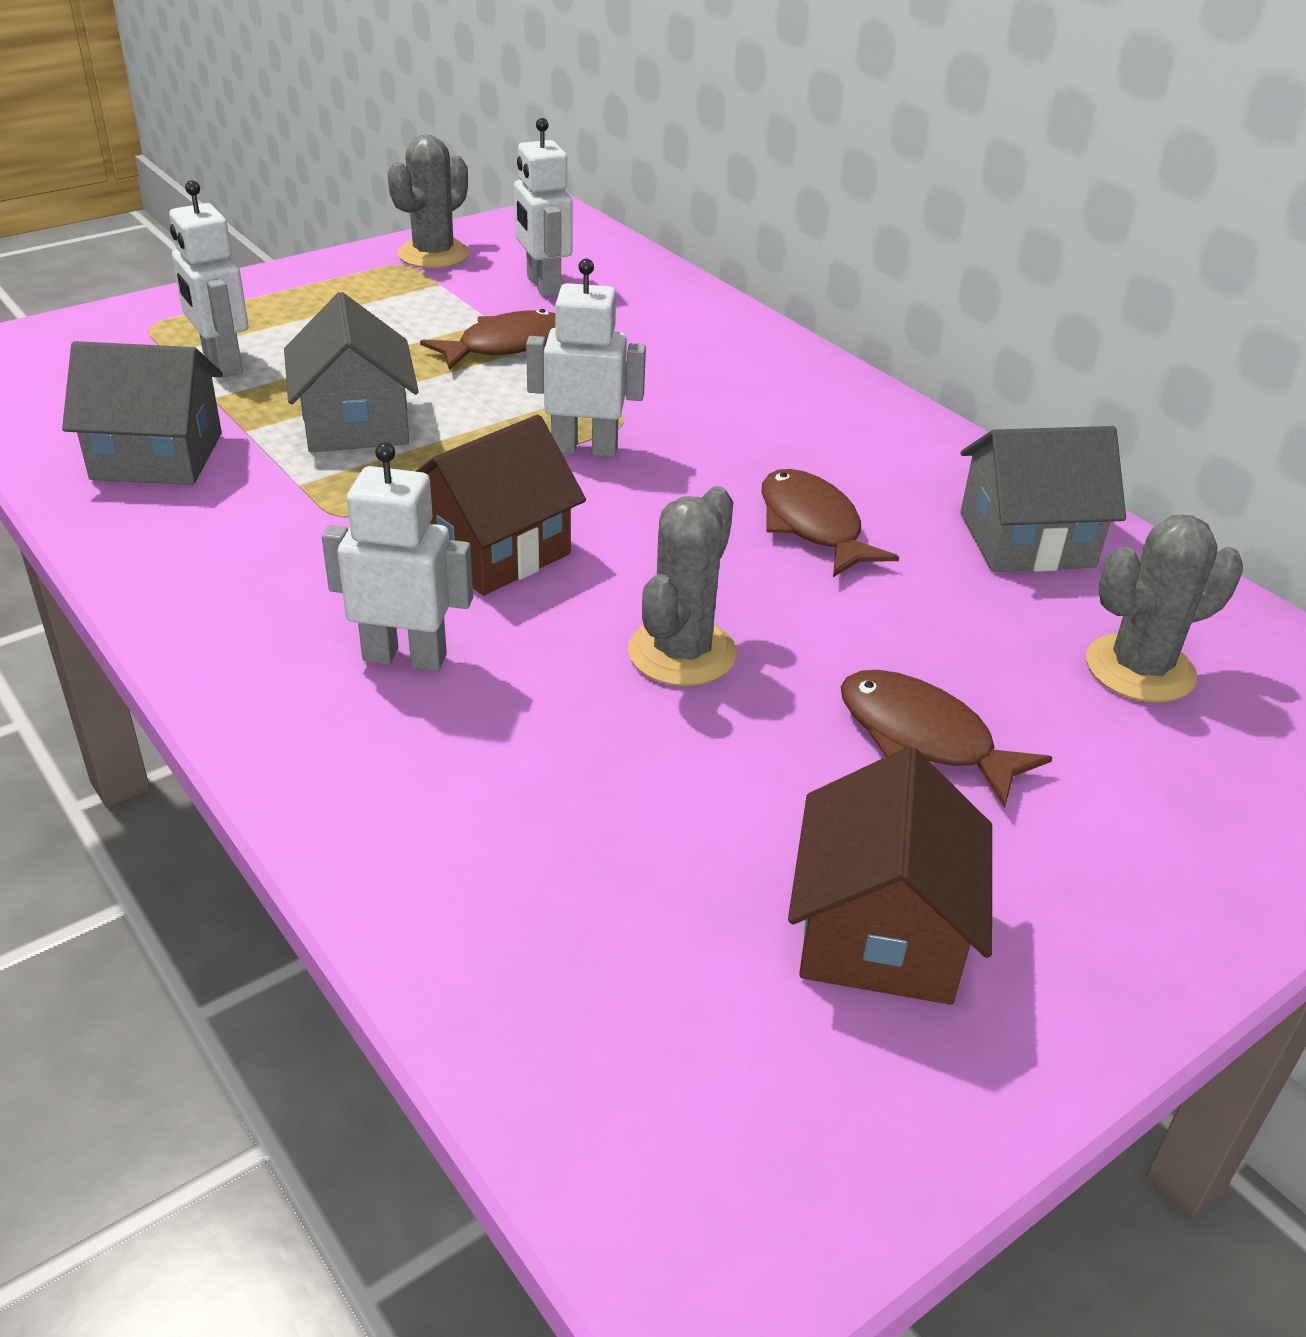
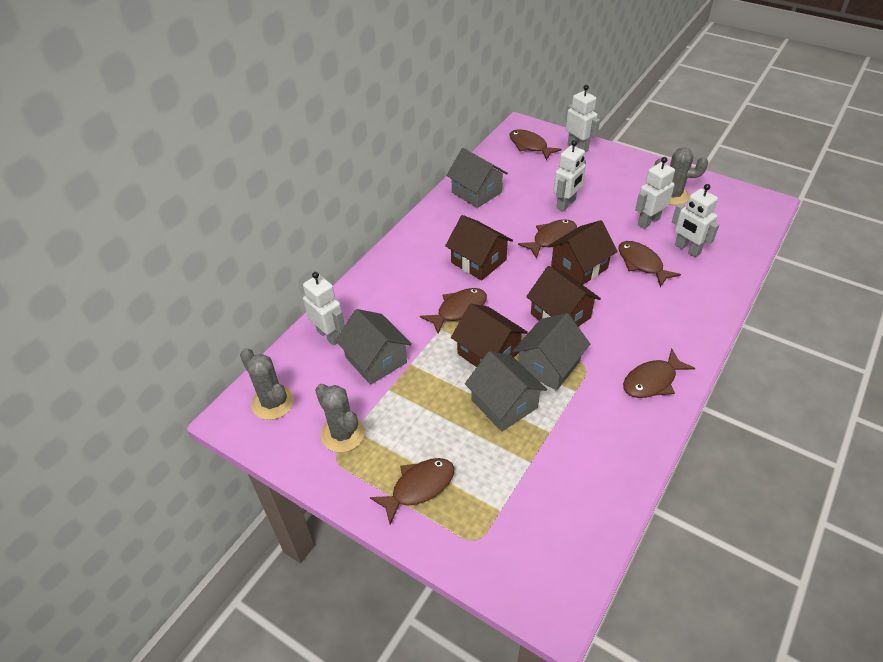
brown fish: 3 -> 6
brown house: 2 -> 4
grey house: 3 -> 4
white robot: 4 -> 5

